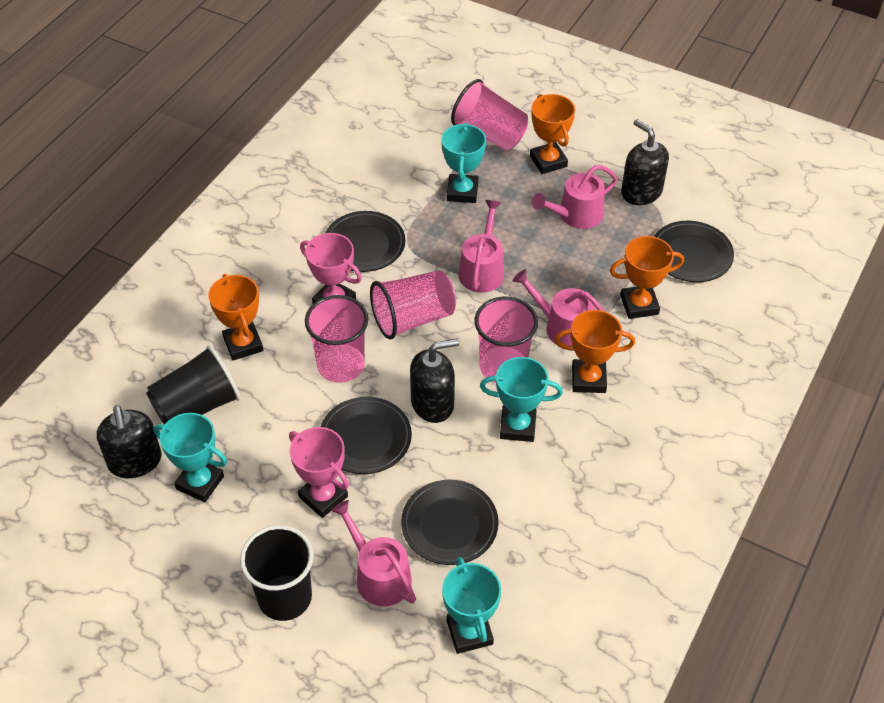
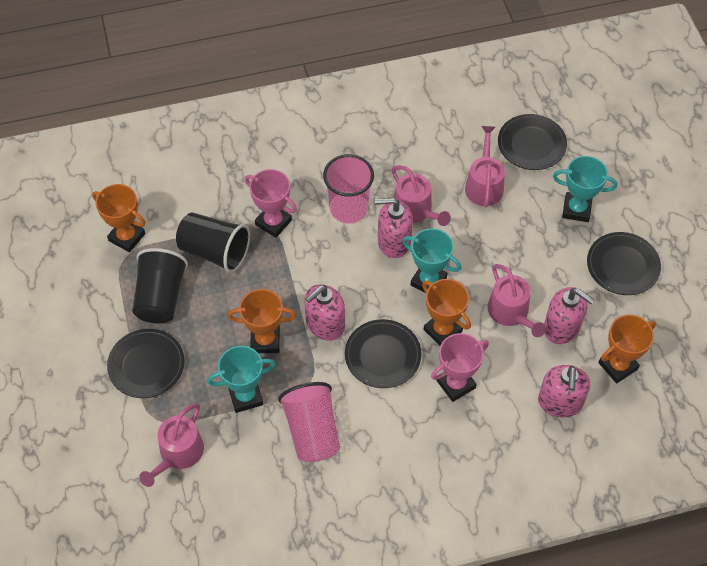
black soap dispenser: 3 -> 0
pink cup: 4 -> 2
pink soap dispenser: 0 -> 4
turquoise trophy: 4 -> 3

